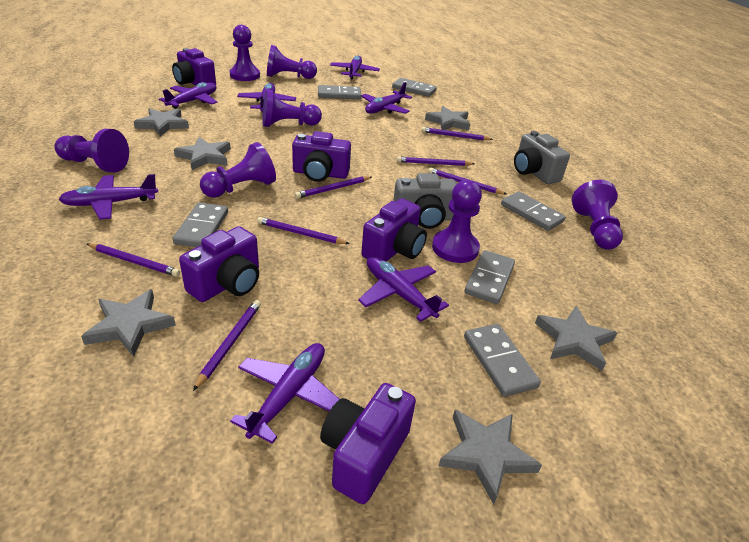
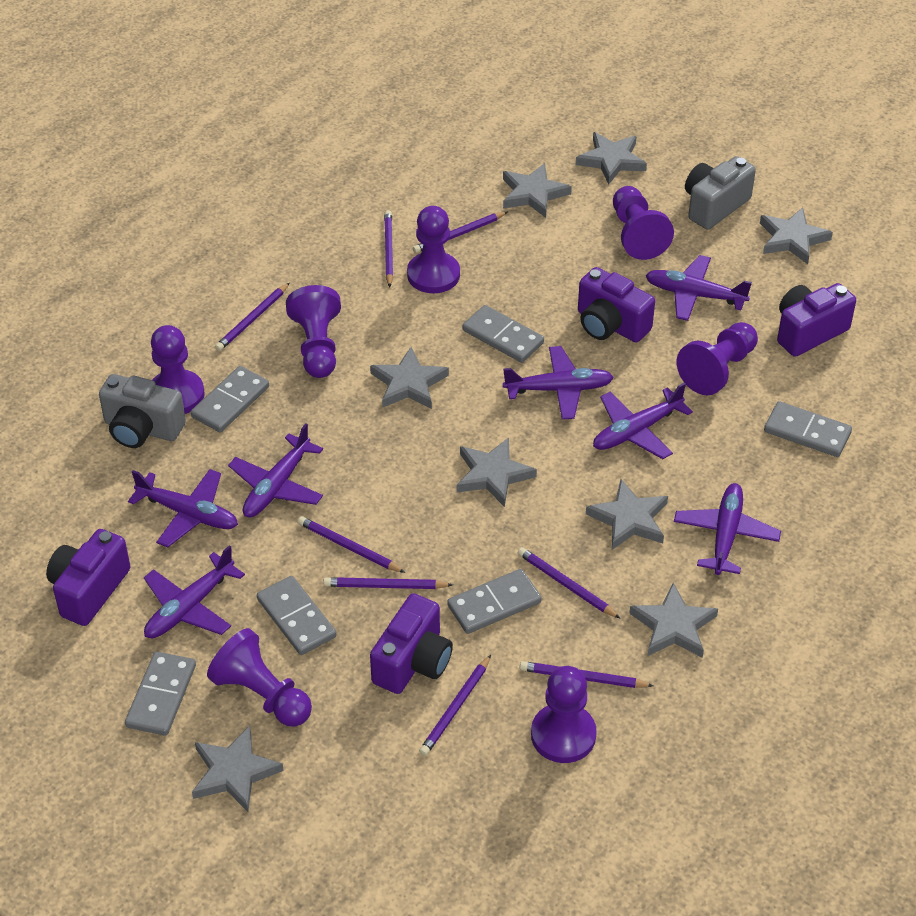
grey star: 6 -> 8
purple camera: 5 -> 4
purple pencil: 7 -> 8

